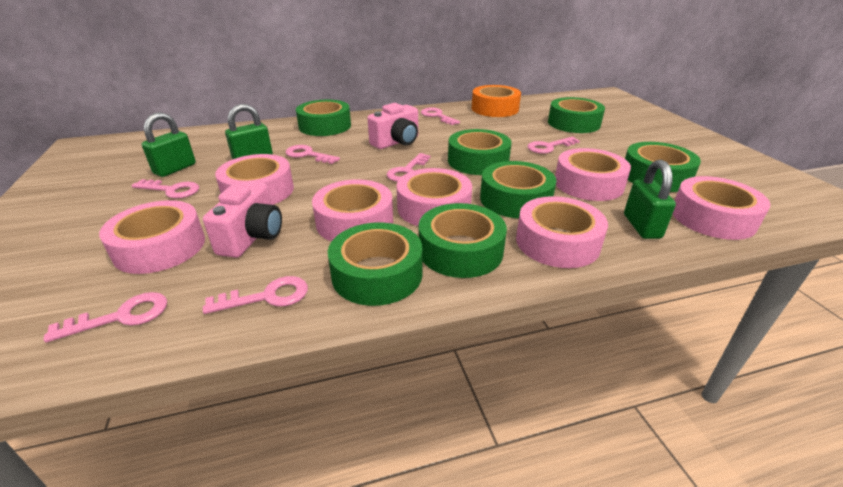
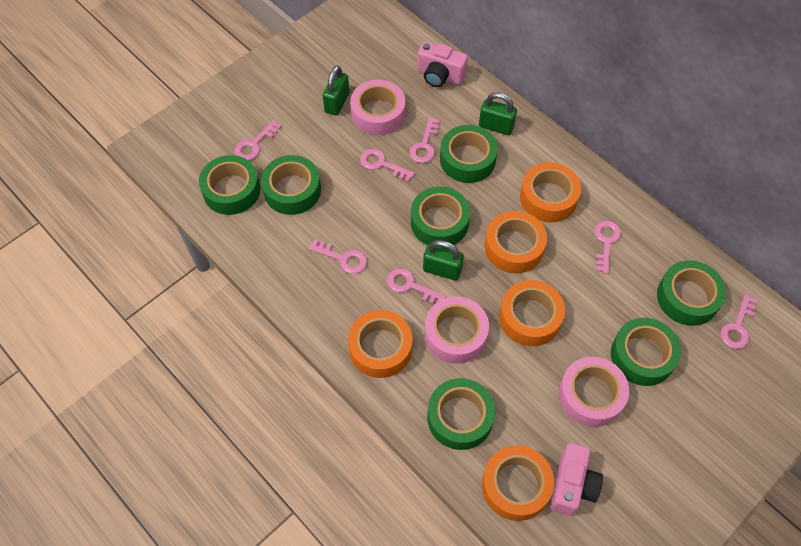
orange tape: 1 -> 5
pink tape: 7 -> 3

